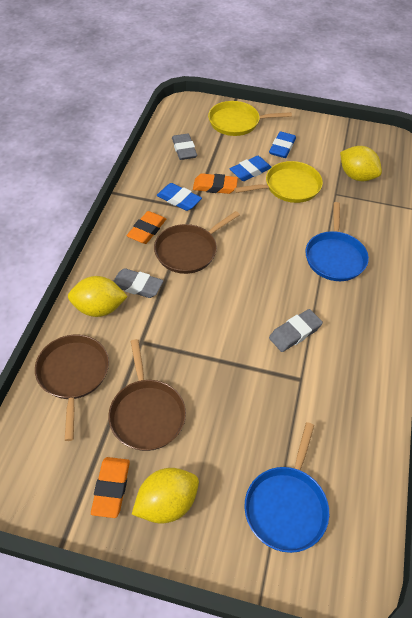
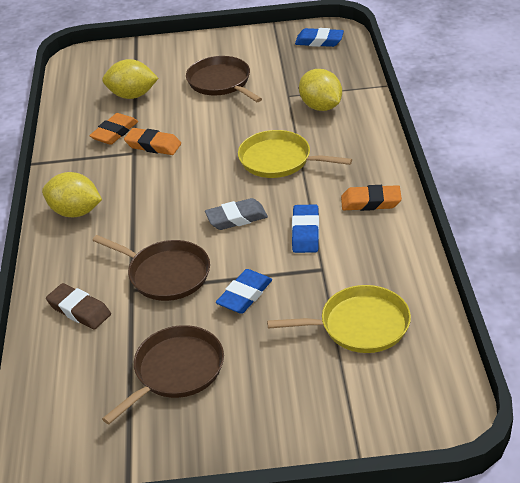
blue pan: 2 -> 0
brown eraser: 0 -> 1
grey eraser: 3 -> 1

